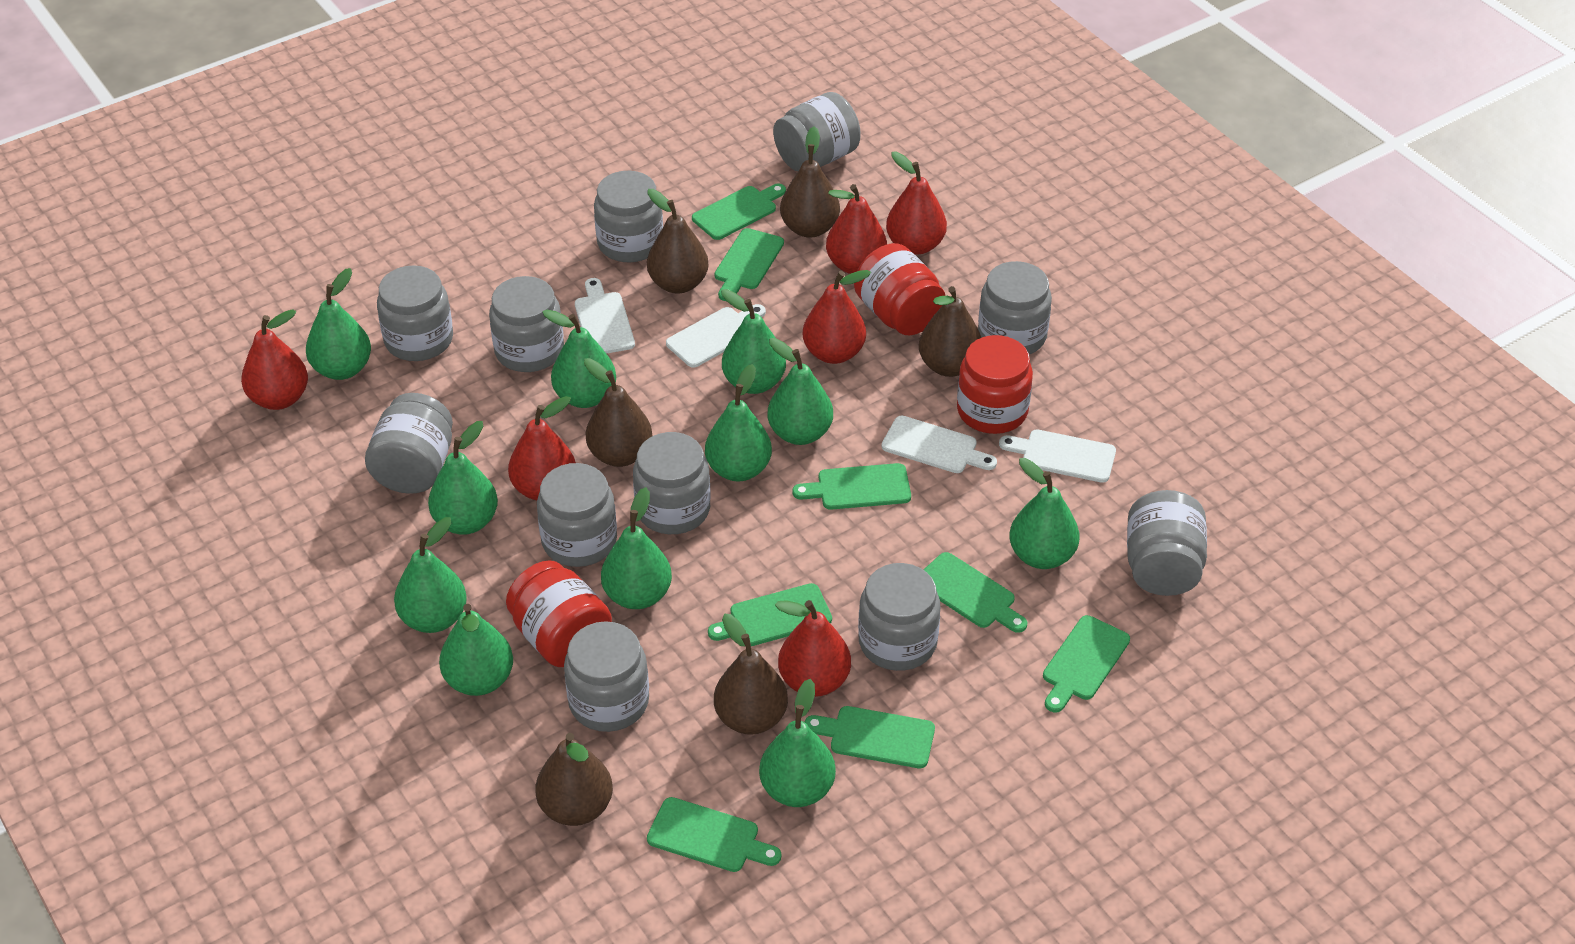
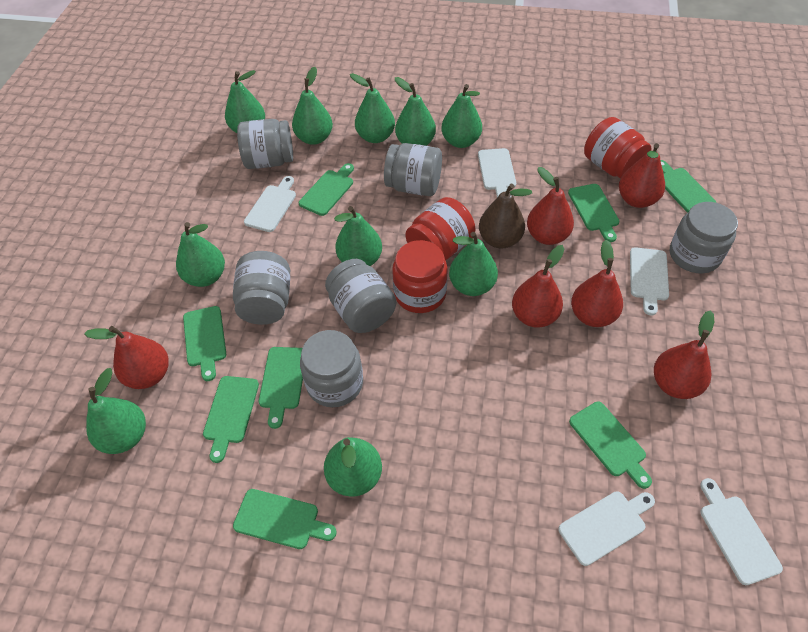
brown pear: 6 -> 1
green pear: 11 -> 10
grey jar: 11 -> 6
white cutting board: 4 -> 5

